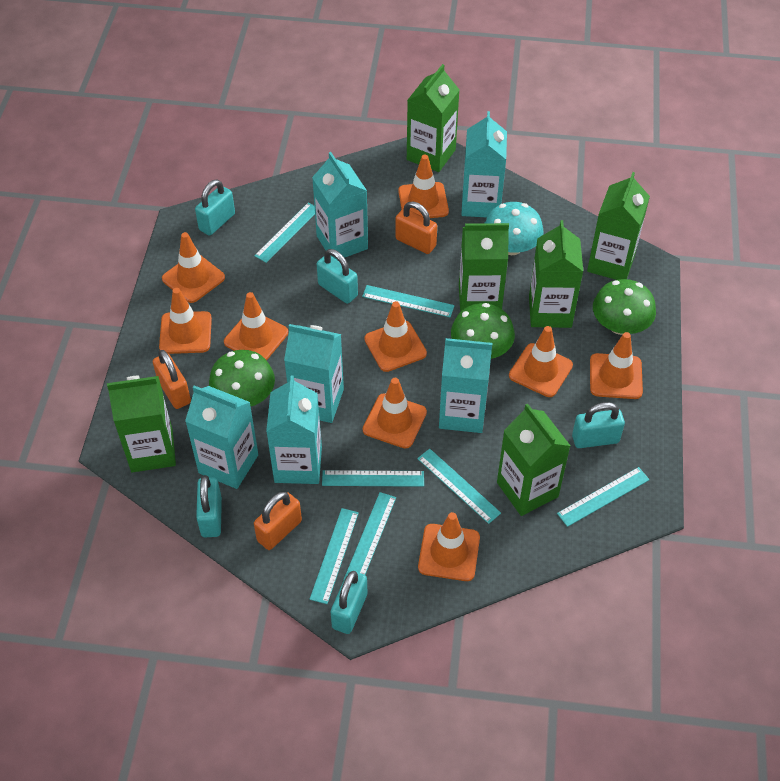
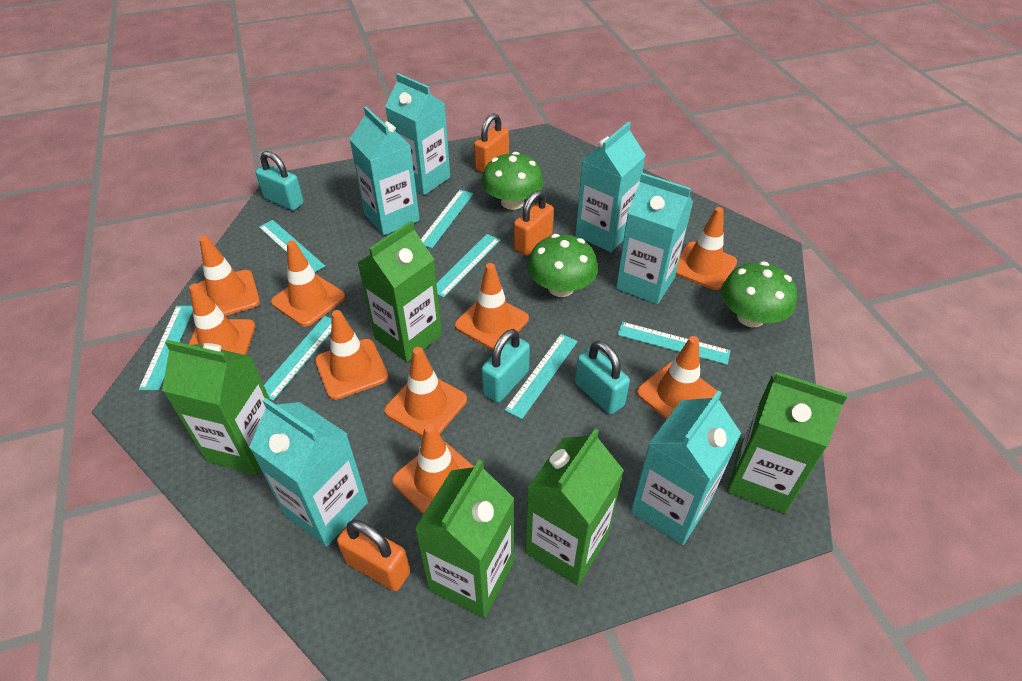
green carton: 6 -> 5
turquoise mushroom: 1 -> 0
turquoise padlock: 5 -> 3

